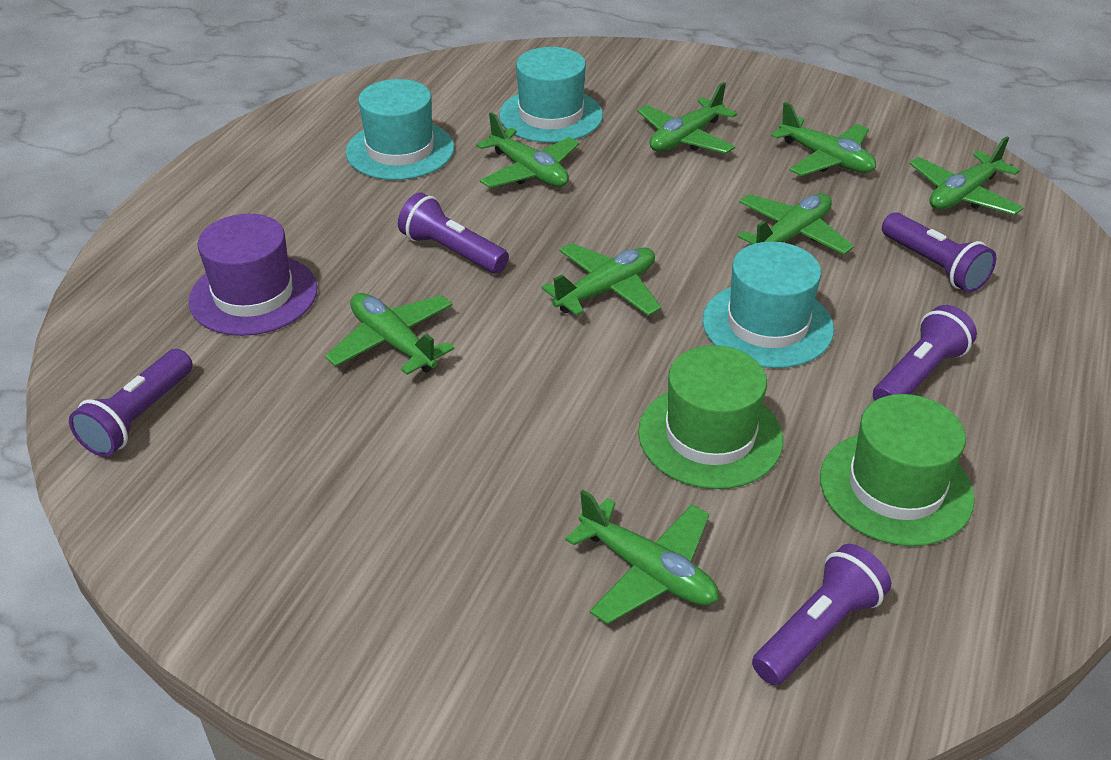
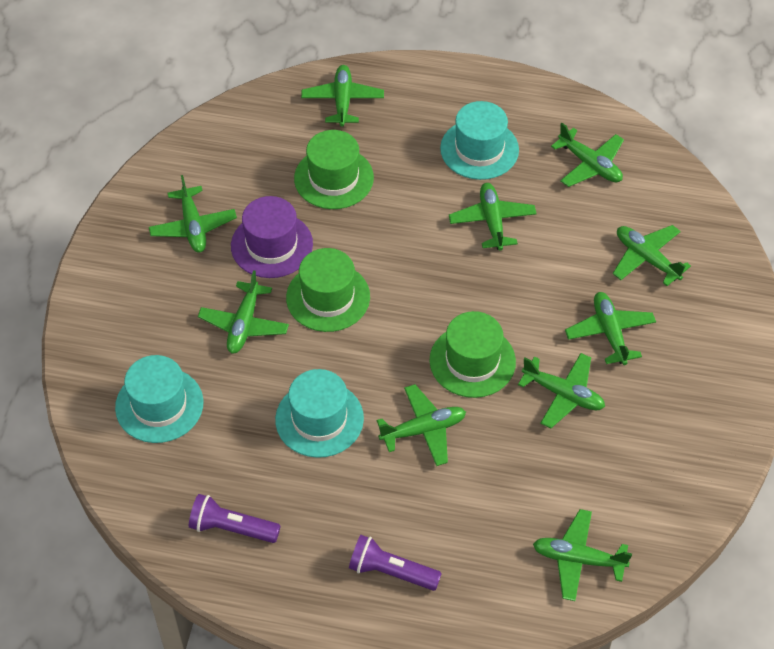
green hat: 2 -> 3
green plane: 8 -> 10
purple flashlight: 5 -> 2

